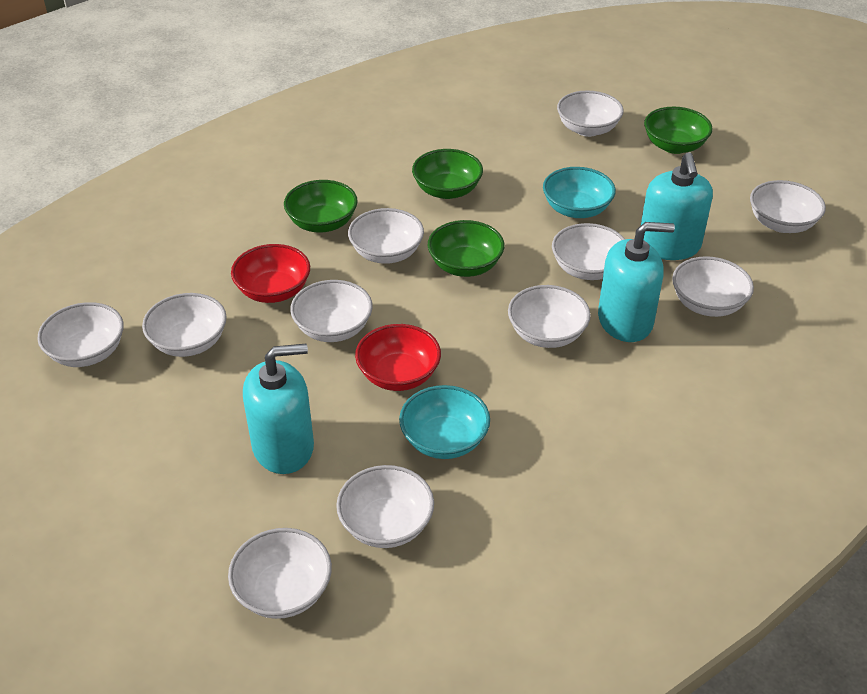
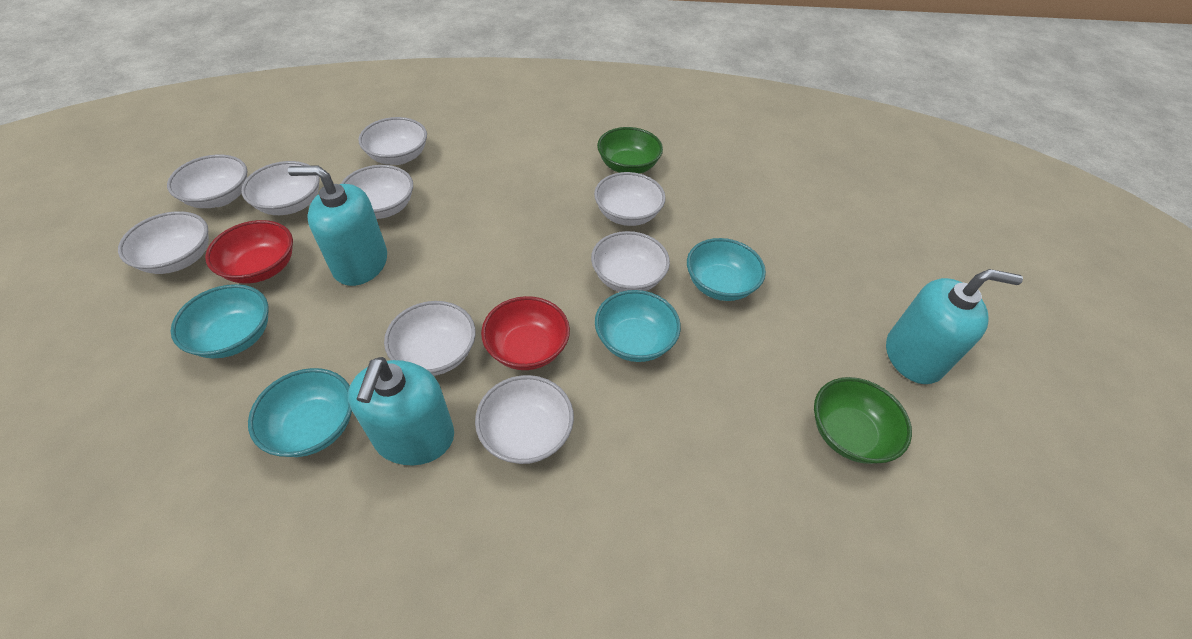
green bowl: 4 -> 2
turquoise bowl: 2 -> 4
white bowl: 11 -> 9

